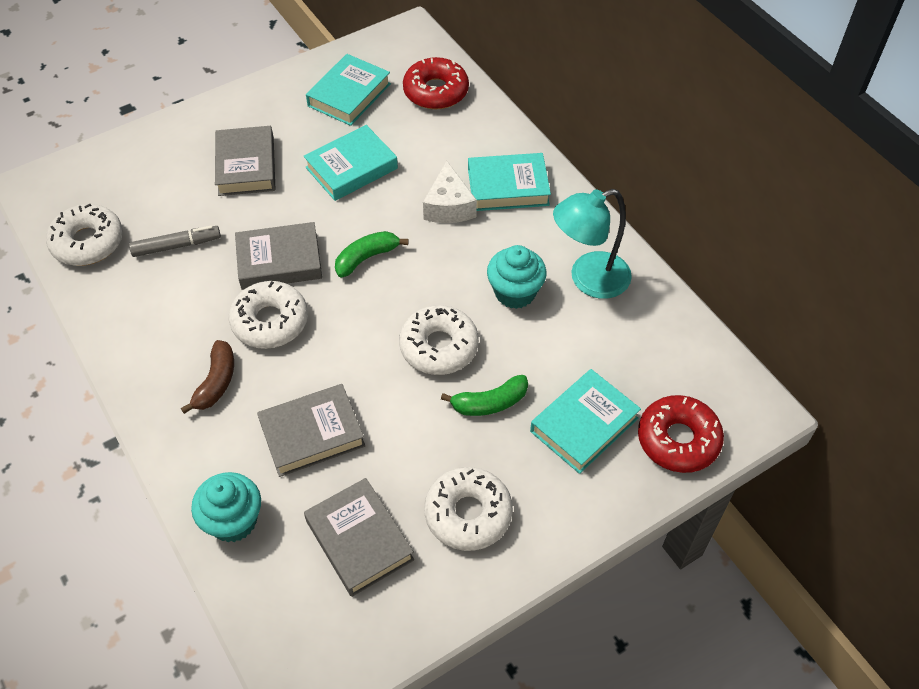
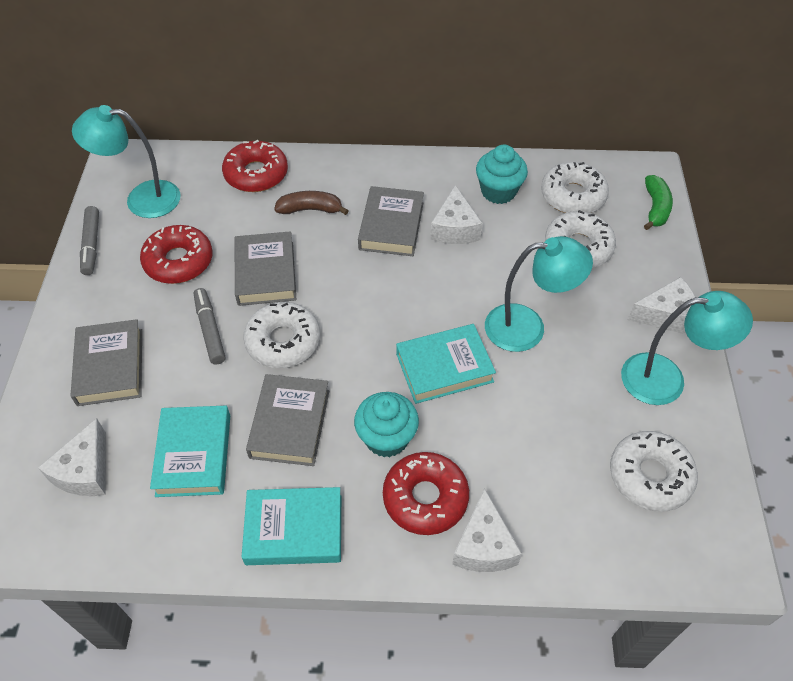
green banana: 2 -> 1
grey marker: 1 -> 2
red donut: 2 -> 3
turquoise book: 4 -> 3
turquoise lamp: 1 -> 3
white cheese: 1 -> 4

